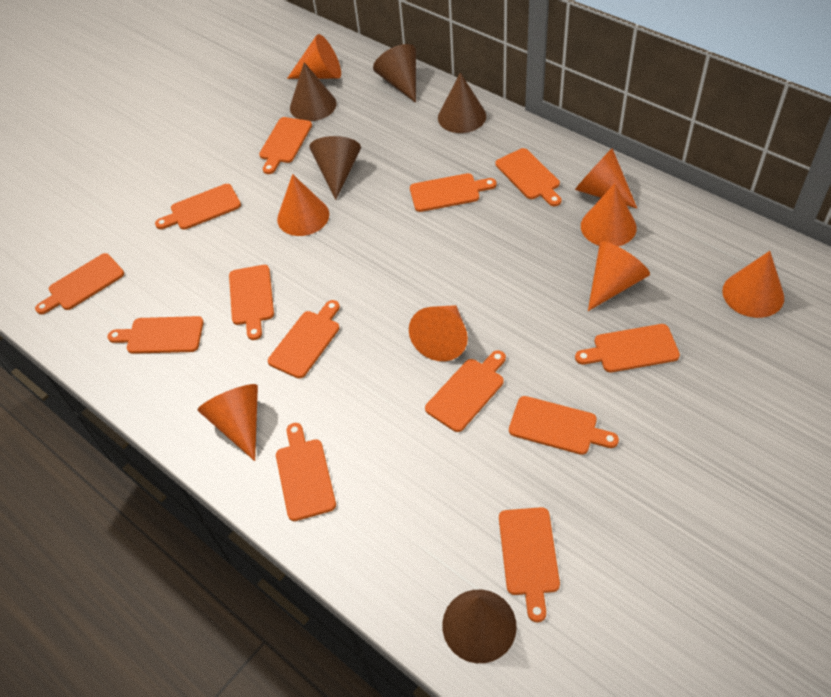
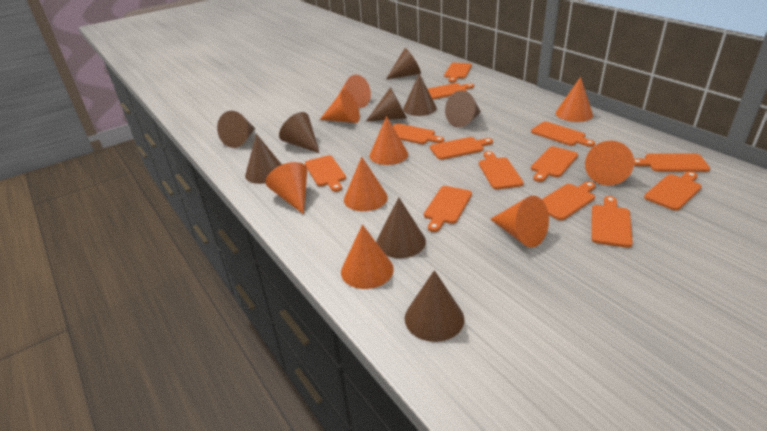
brown cone: 5 -> 9
orange cone: 8 -> 9

